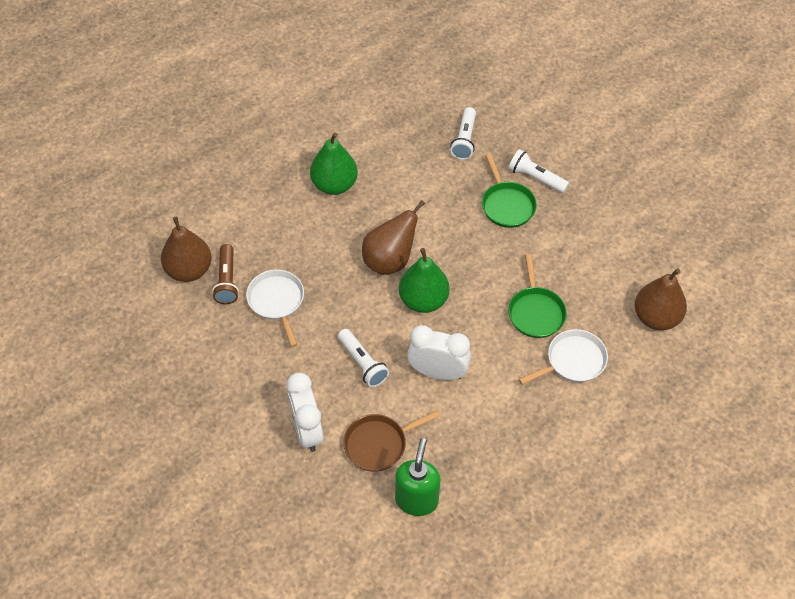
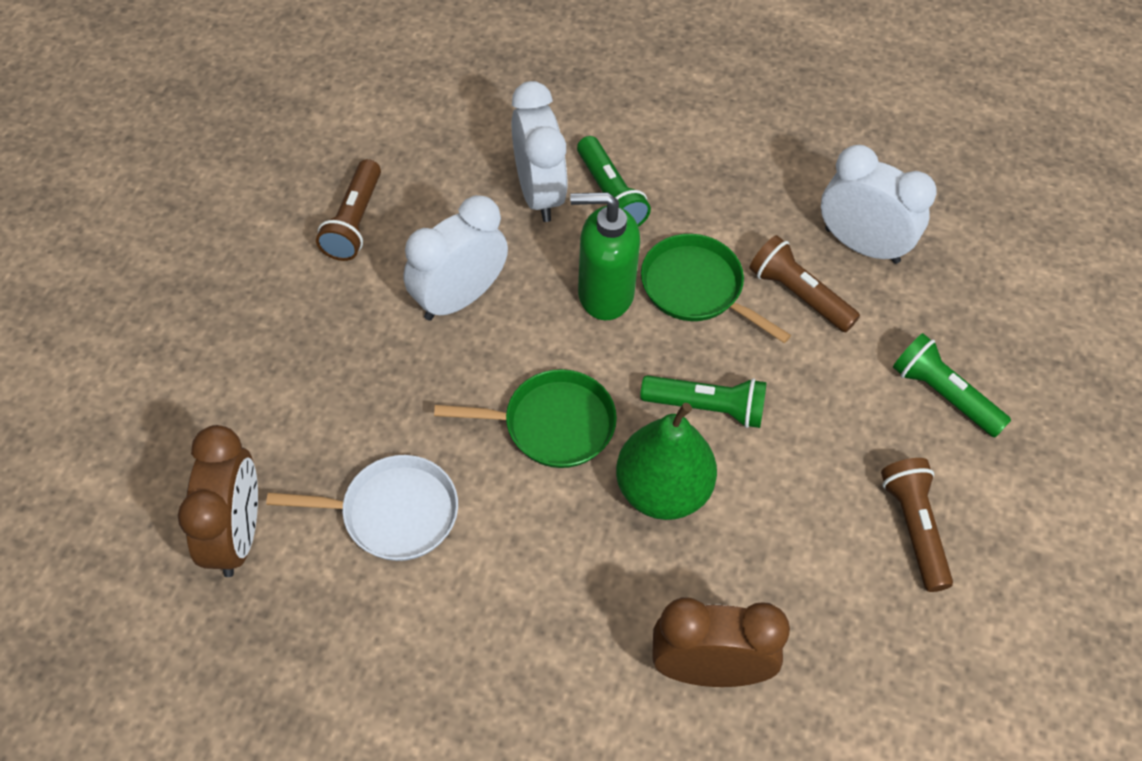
brown clock: 0 -> 2
brown flashlight: 1 -> 3
brown pan: 1 -> 0
brown pear: 3 -> 0
green flashlight: 0 -> 3
green pear: 2 -> 1
white clock: 2 -> 3
white flashlight: 3 -> 0
white pan: 2 -> 1

